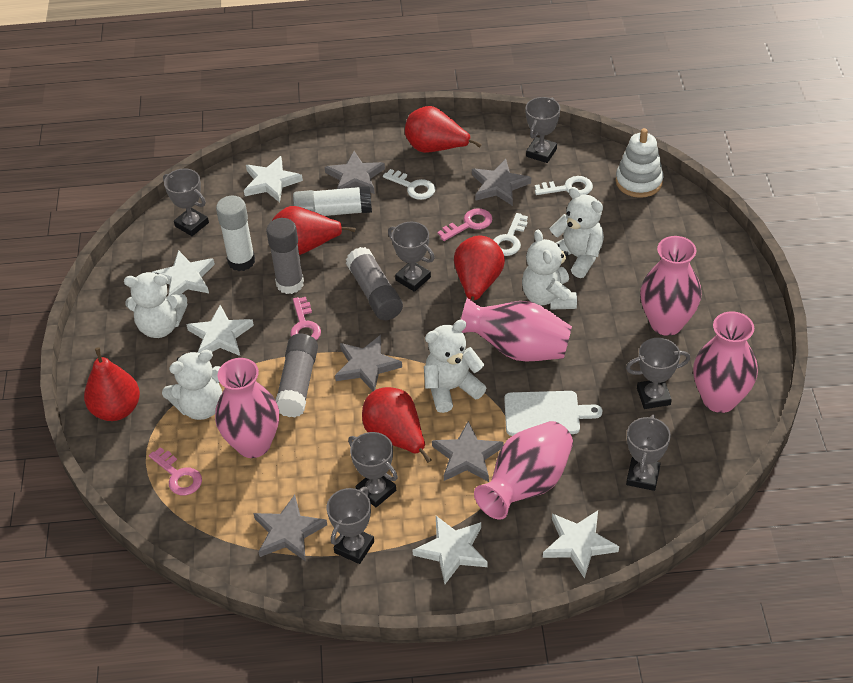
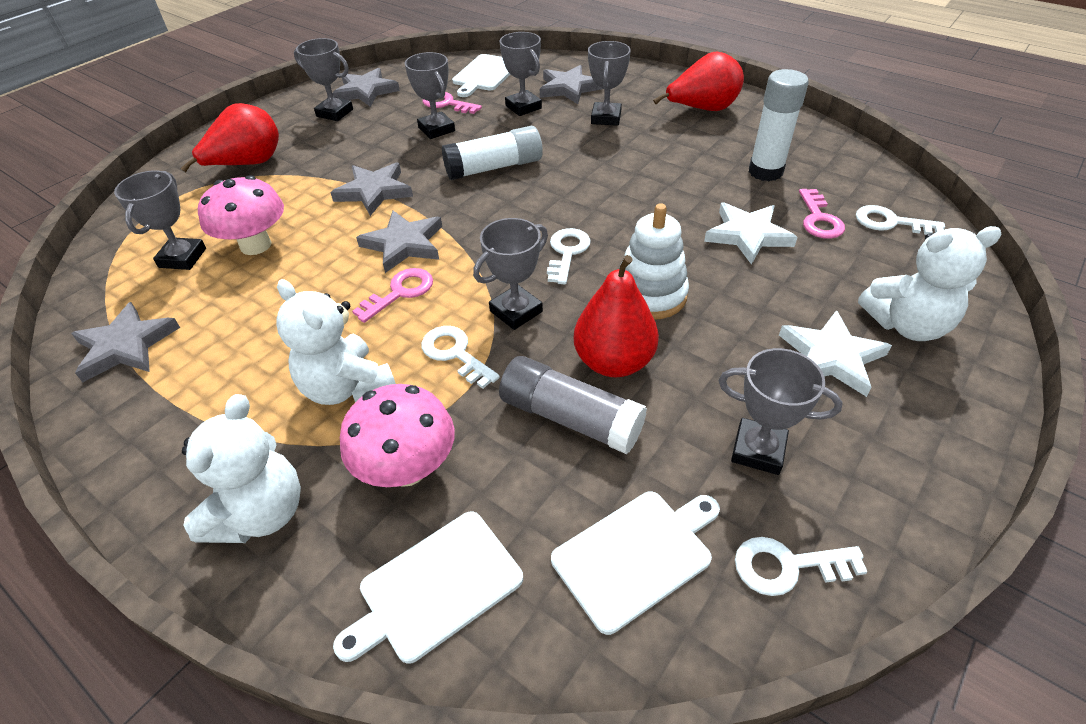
grey glue stick: 3 -> 1
pink mushroom: 0 -> 2
pink vase: 5 -> 0
red pear: 5 -> 3
white cutting board: 1 -> 3
white key: 3 -> 4
white star: 5 -> 2
white teddy bear: 5 -> 3

